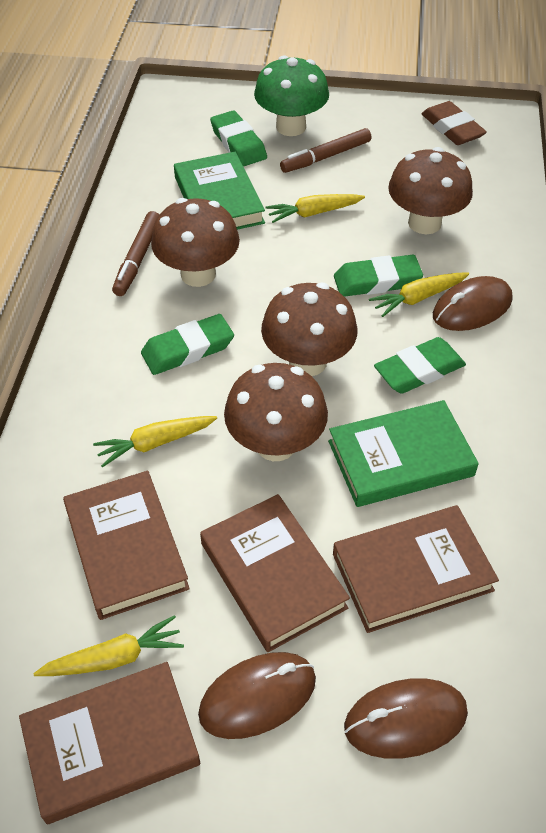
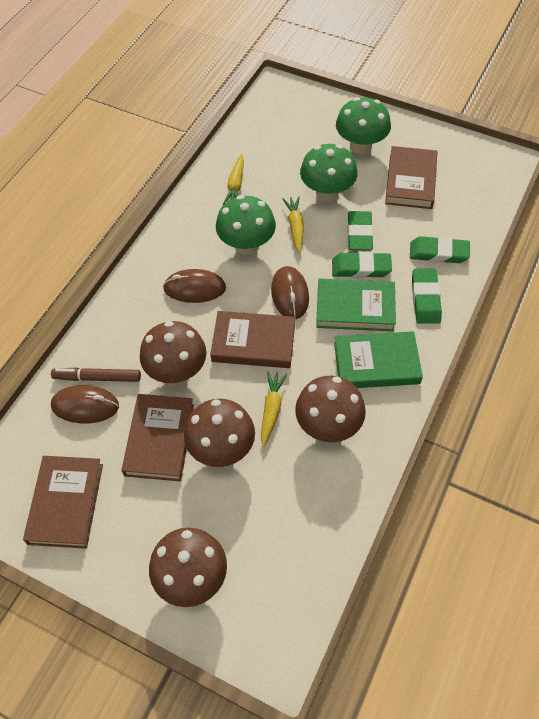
brown eraser: 1 -> 0
brown marker: 2 -> 1
green mushroom: 1 -> 3
yellow carrot: 4 -> 3

